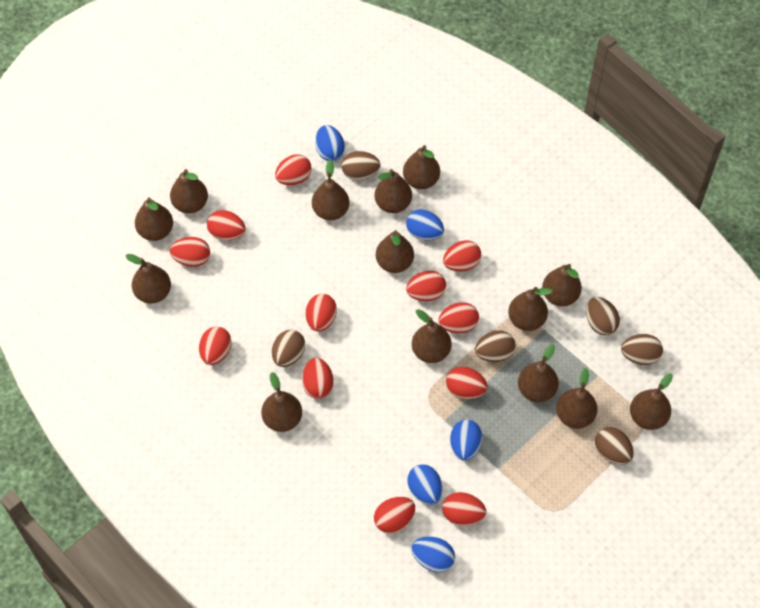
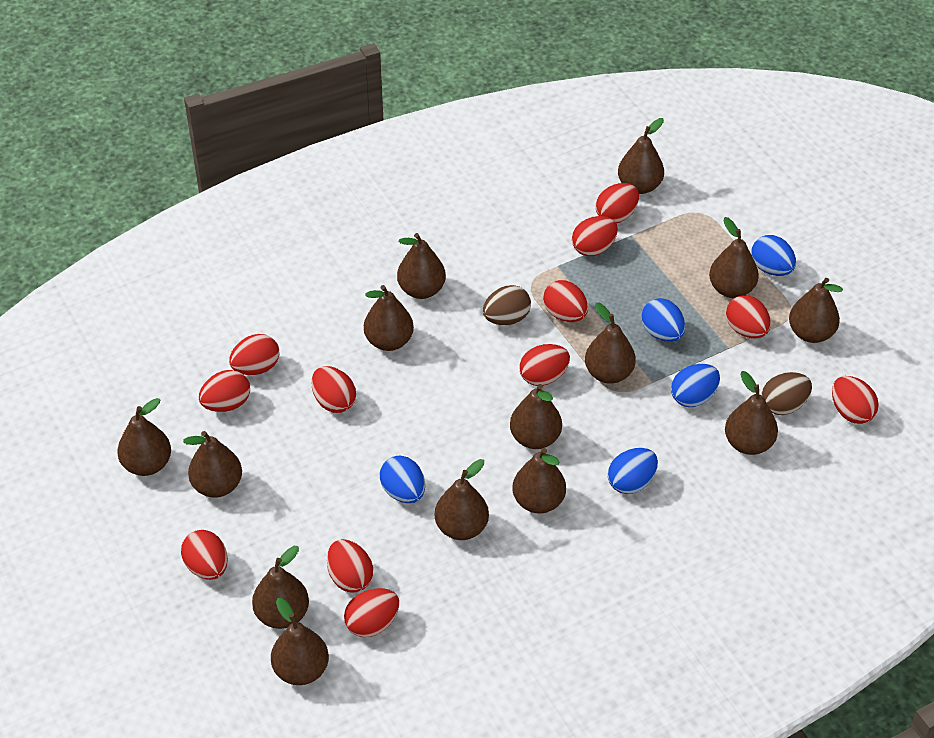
brown egg: 6 -> 2

